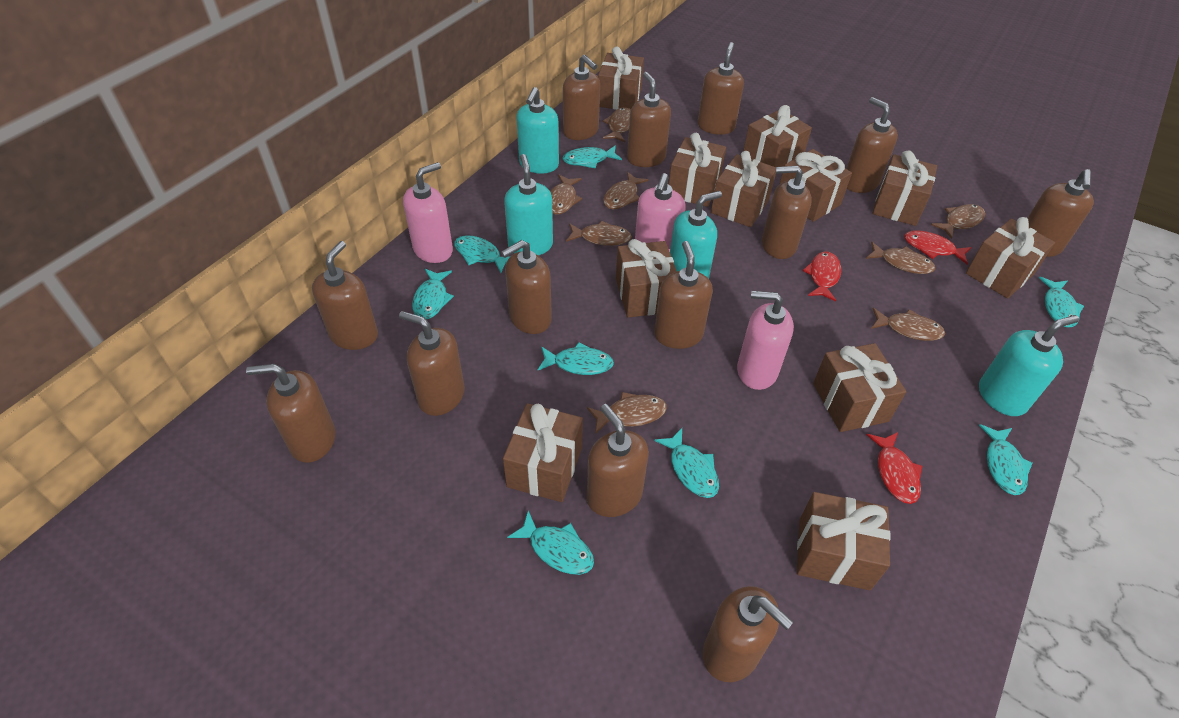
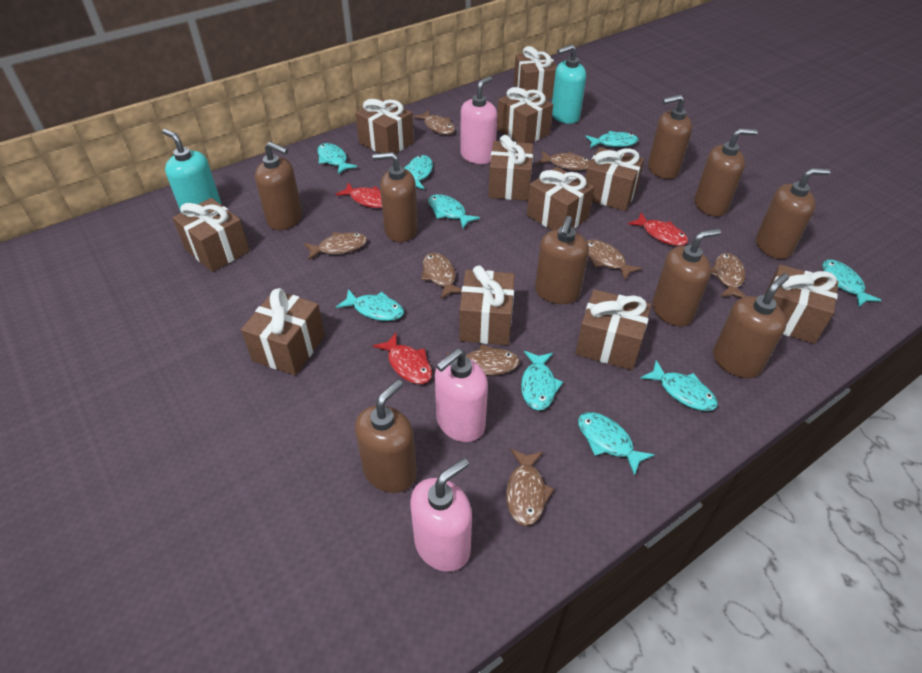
brown soap dispenser: 13 -> 9
turquoise fish: 8 -> 9
turquoise soap dispenser: 4 -> 2

